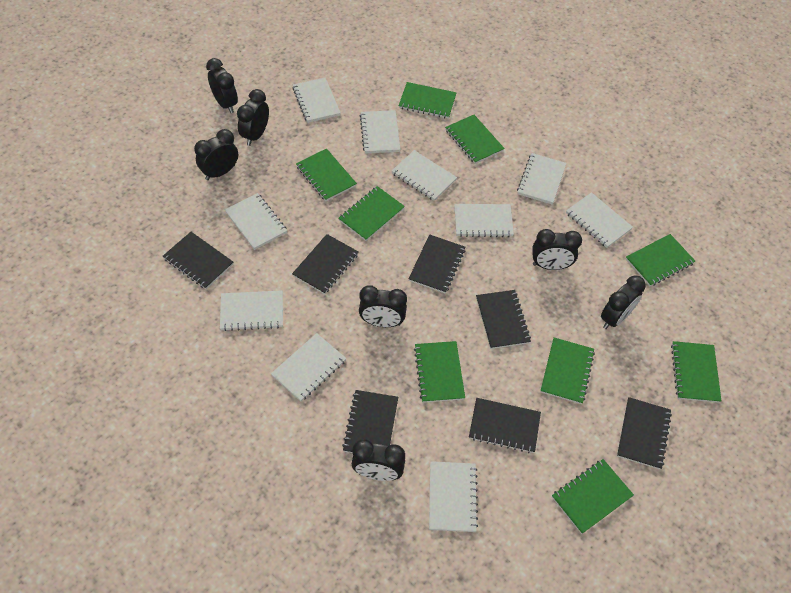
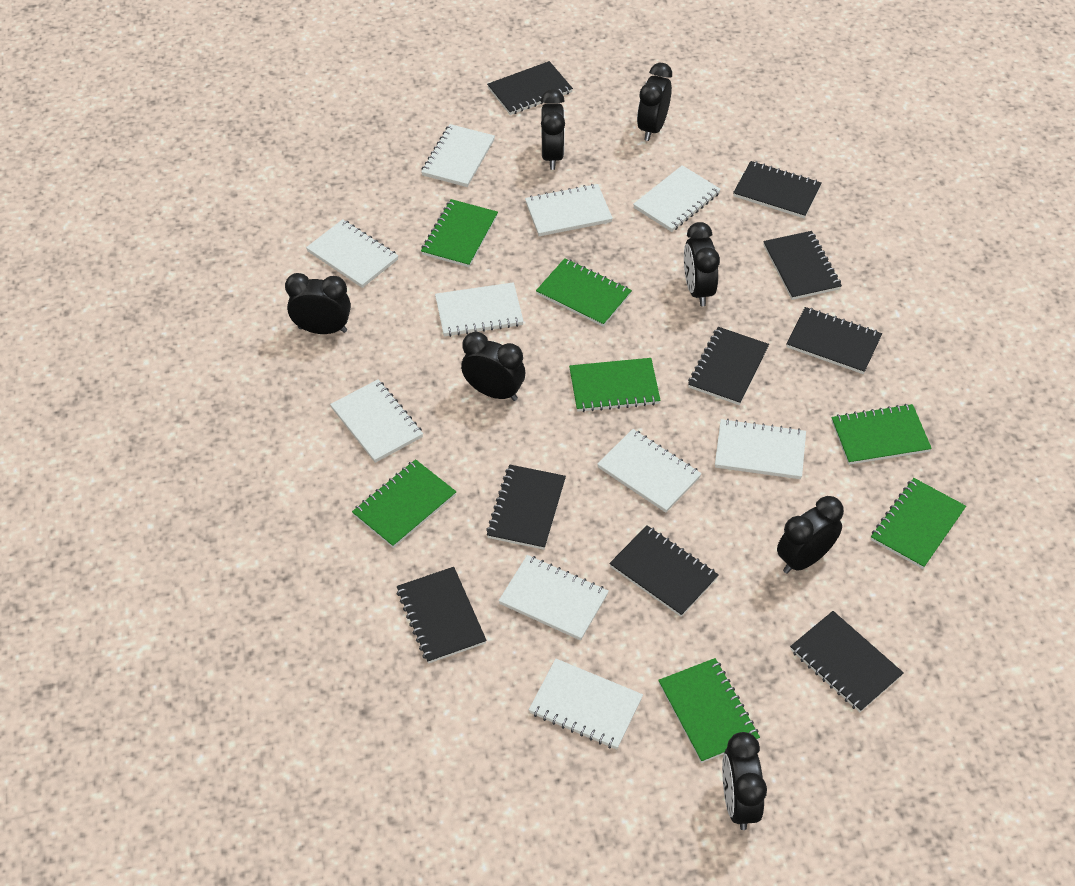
black notebook: 7 -> 9
green notebook: 9 -> 7

